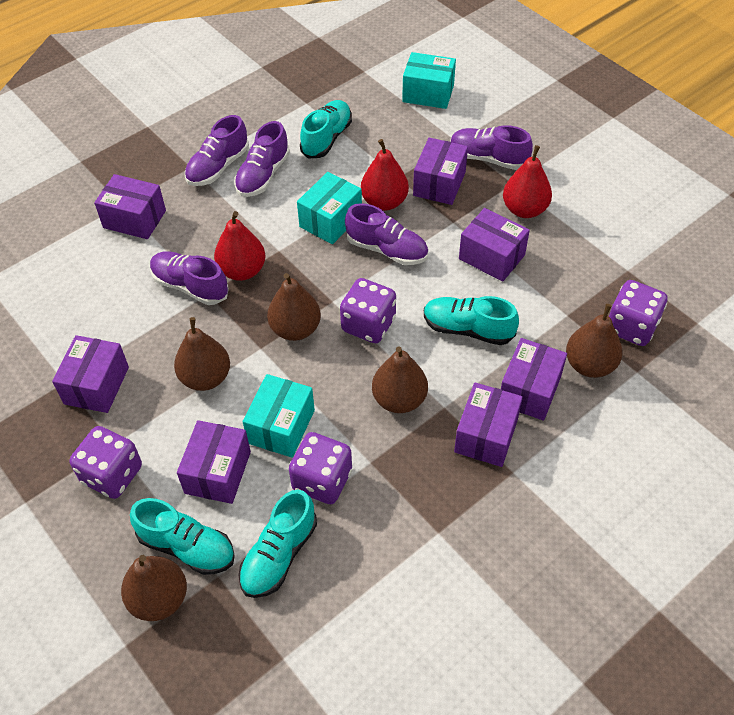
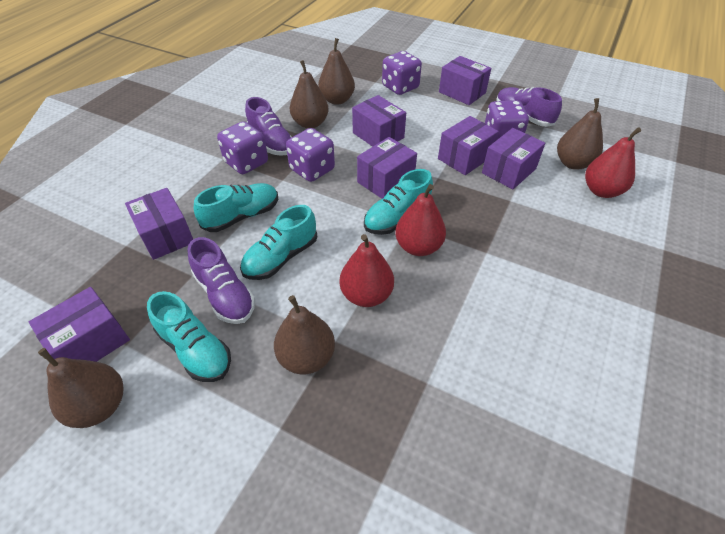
purple shoe: 5 -> 3
turquoise box: 3 -> 0

